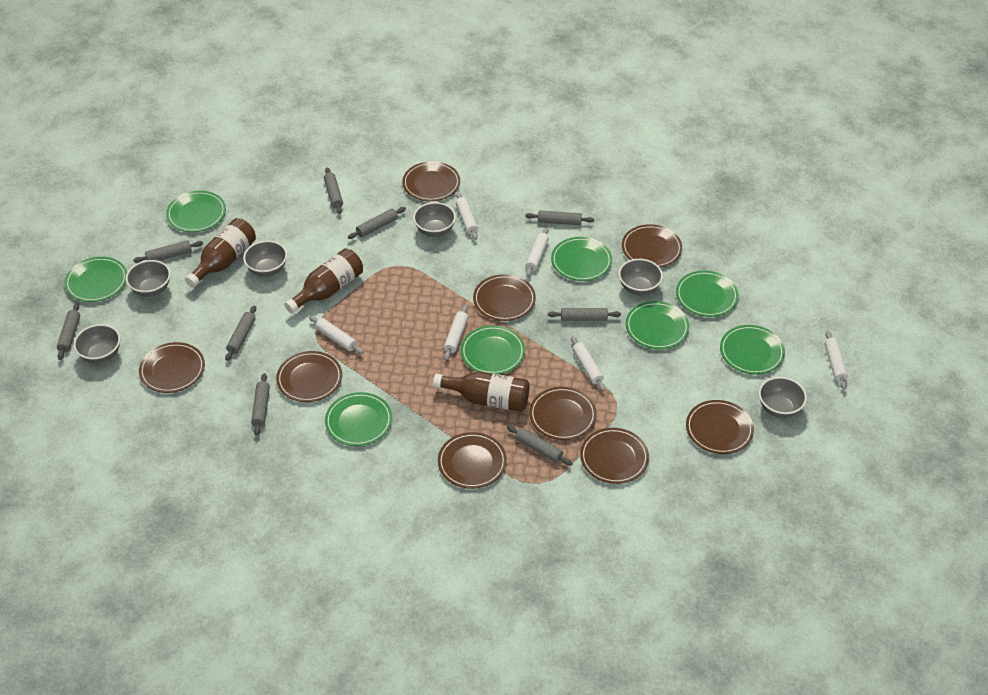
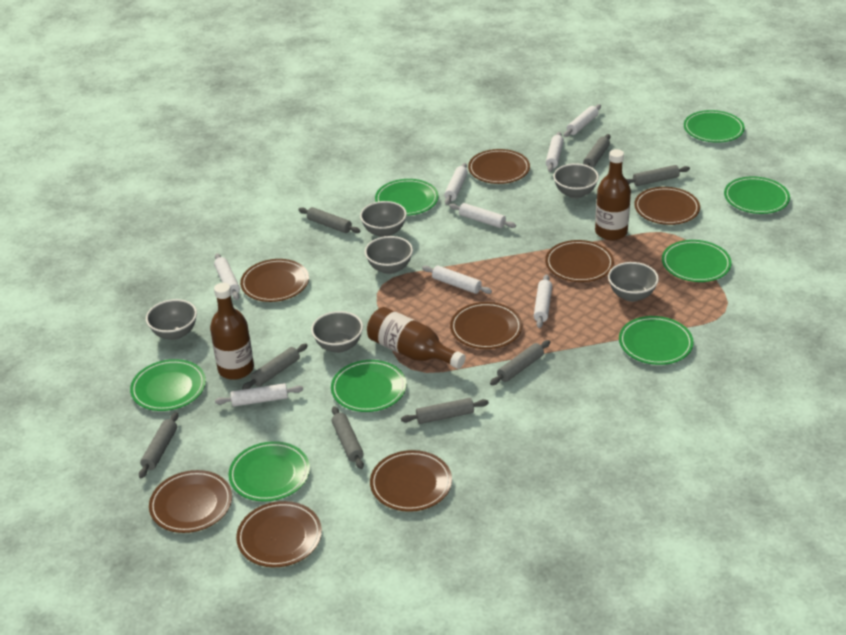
brown plate: 9 -> 8
grey rolling pin: 9 -> 8
white rolling pin: 6 -> 8

